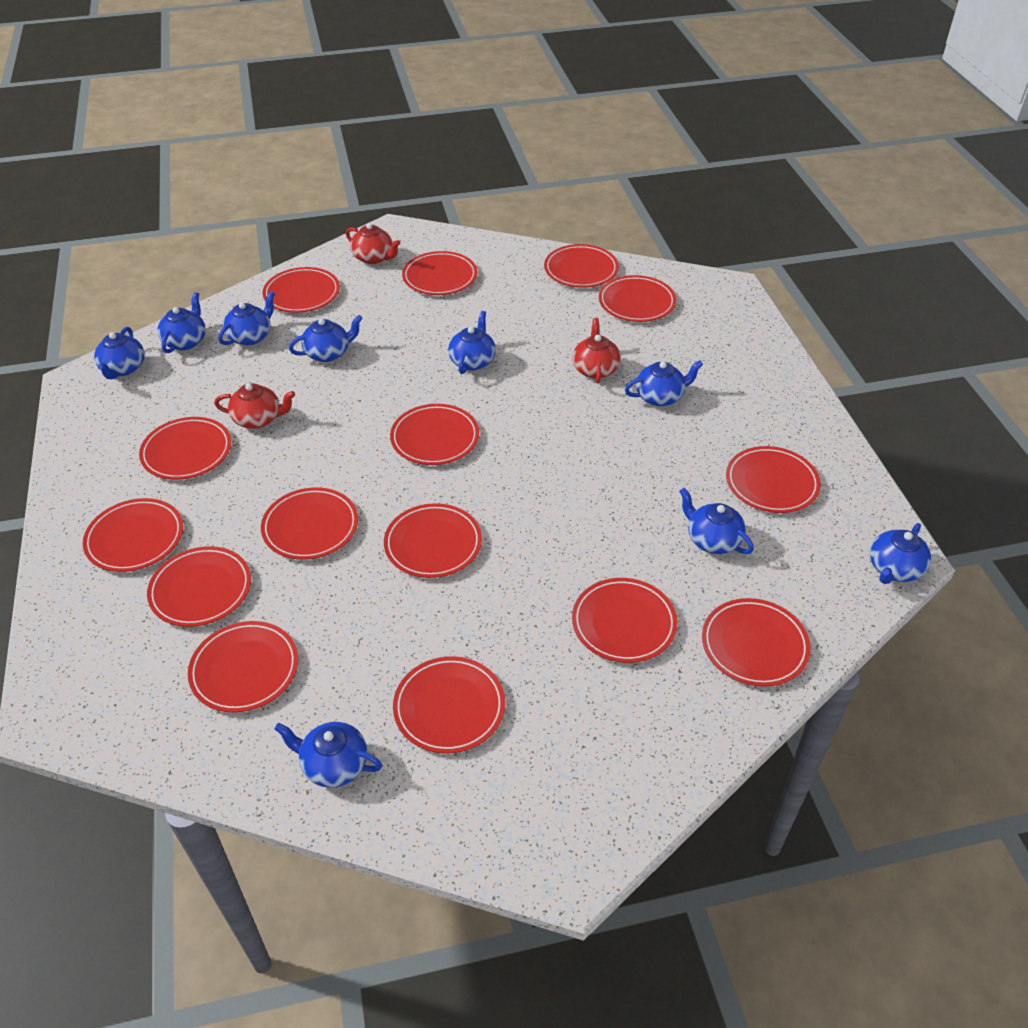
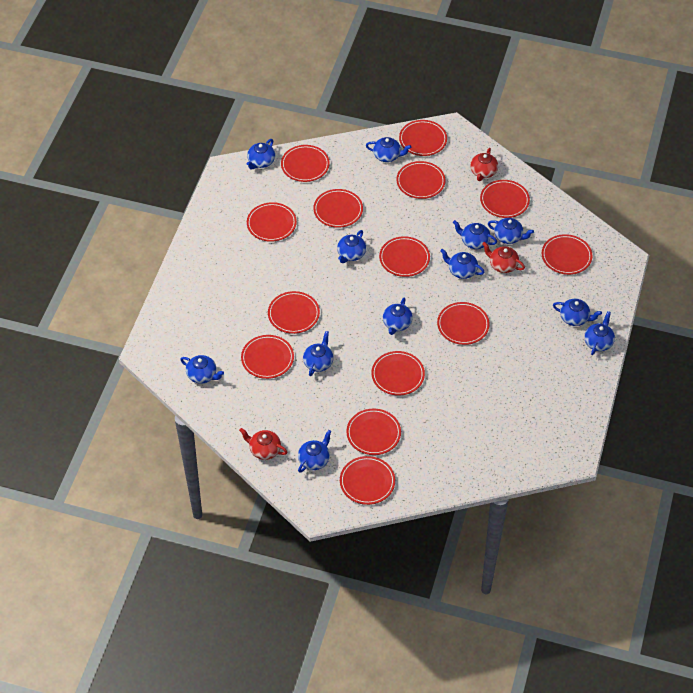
blue teapot: 9 -> 12
red plate: 15 -> 14

